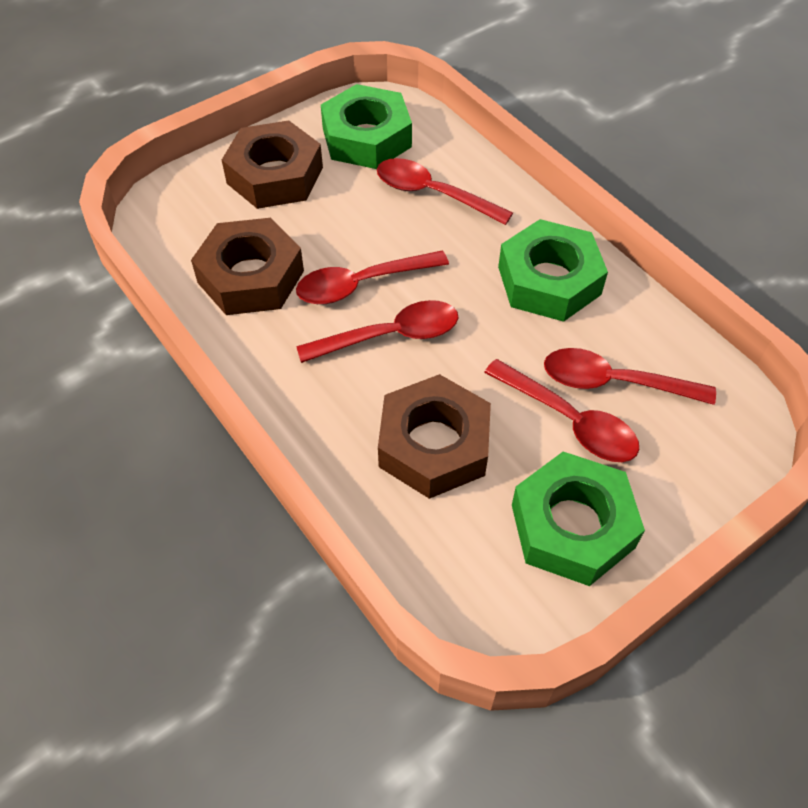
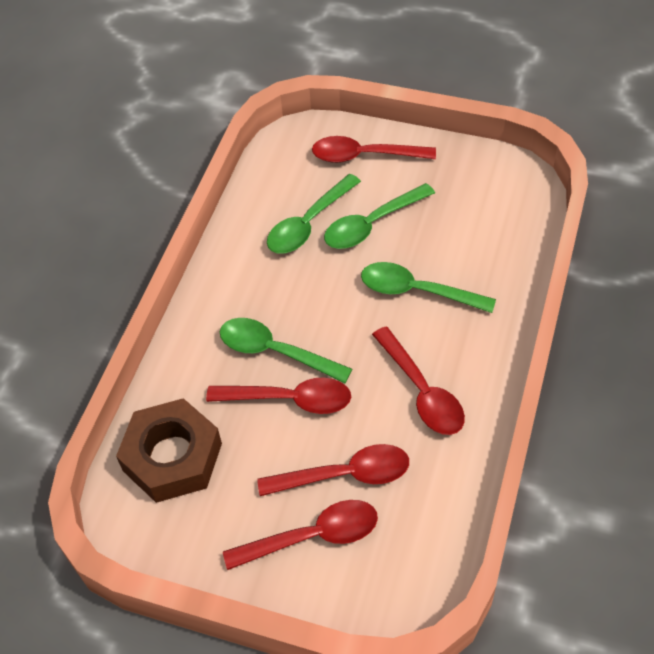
brown nut: 3 -> 1
green nut: 3 -> 0
green spoon: 0 -> 4

